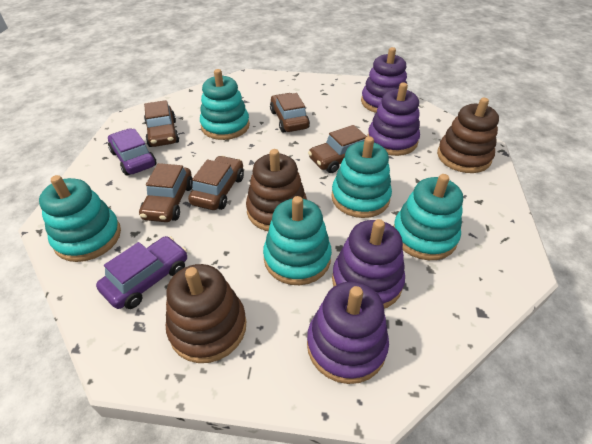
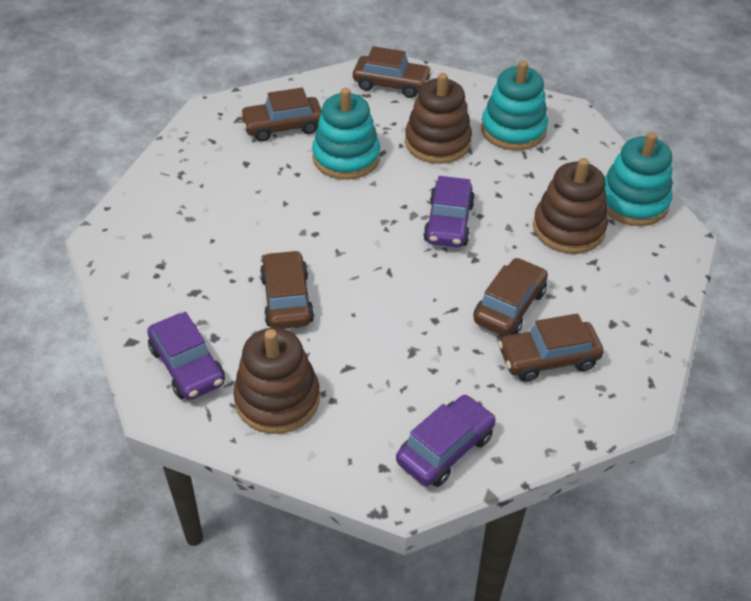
purple car: 2 -> 3
purple stacking toy: 4 -> 0
turquoise stacking toy: 5 -> 3

